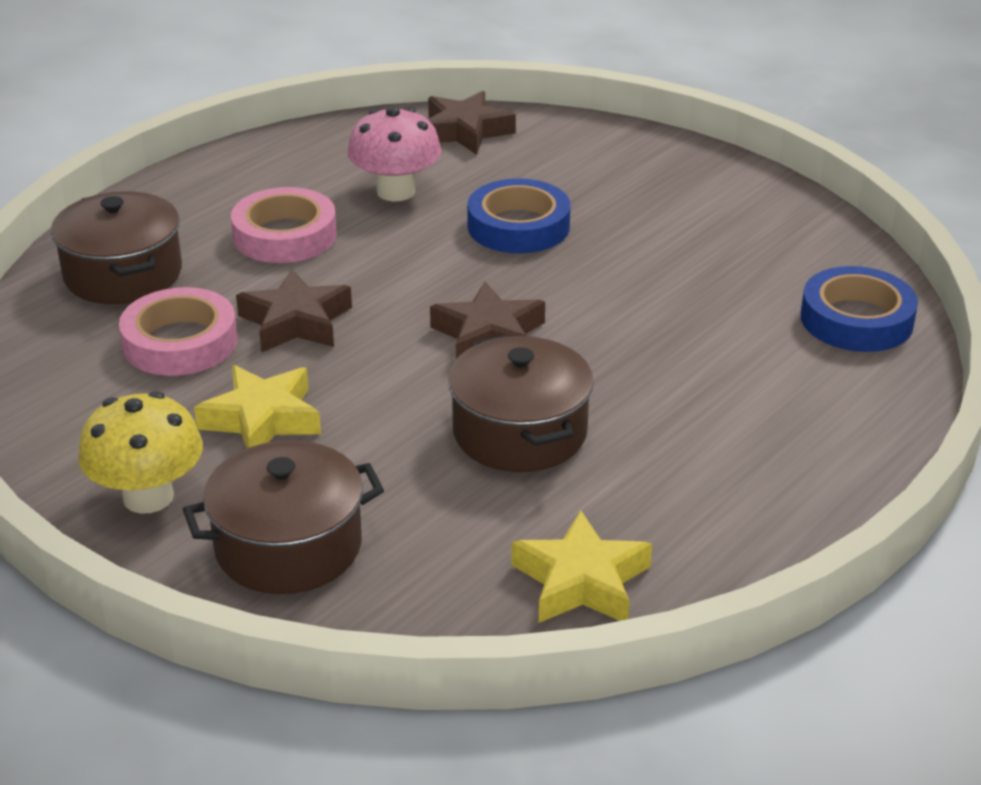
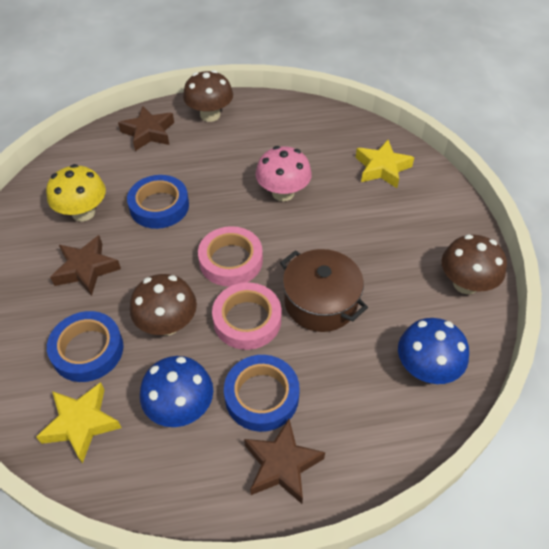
blue mushroom: 0 -> 2
blue tape: 2 -> 3
brown mushroom: 0 -> 3
brown pot: 3 -> 1

